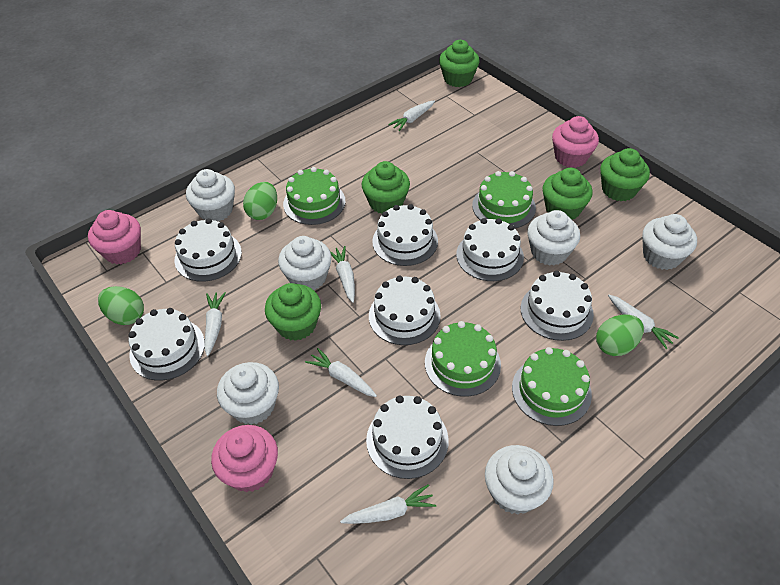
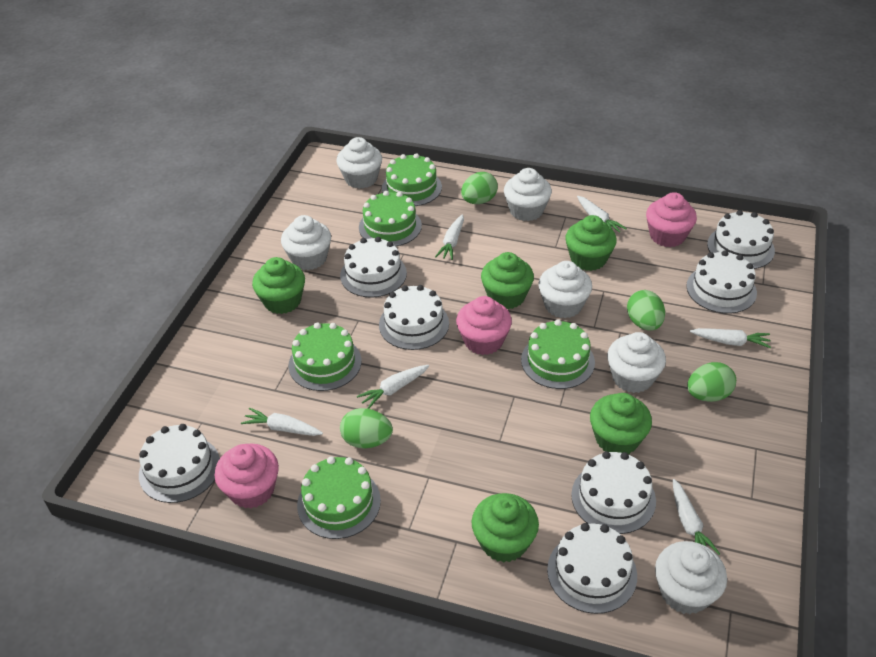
green cake: 4 -> 5
green egg: 3 -> 4

